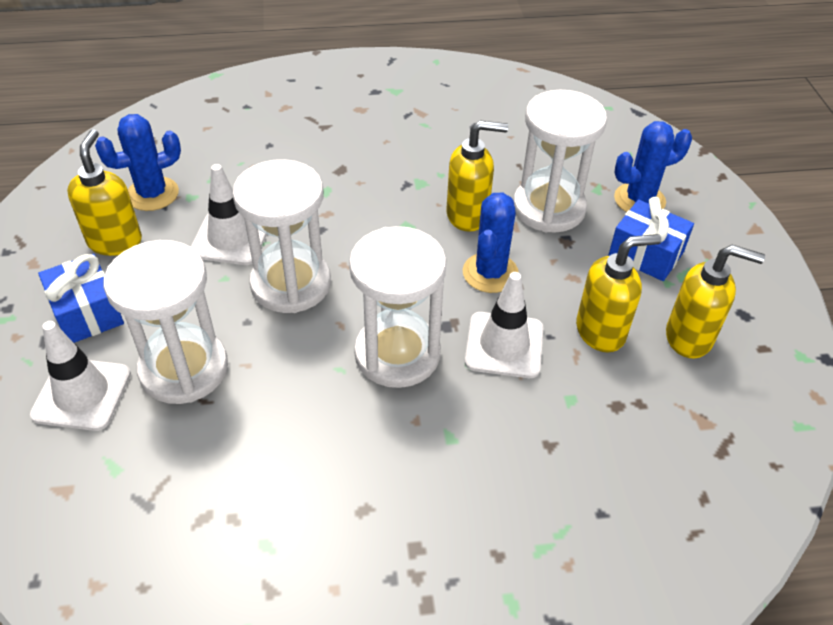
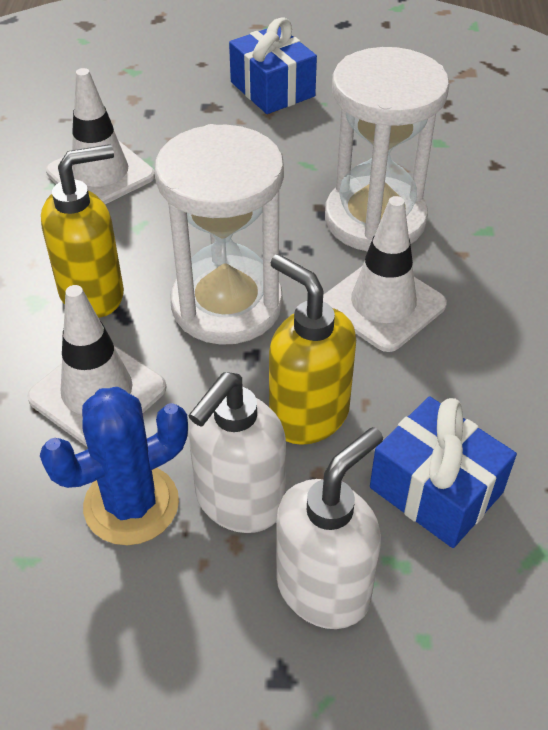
blue cactus: 3 -> 1
white hourglass: 4 -> 2
white soap dispenser: 0 -> 2
yellow soap dispenser: 4 -> 2

